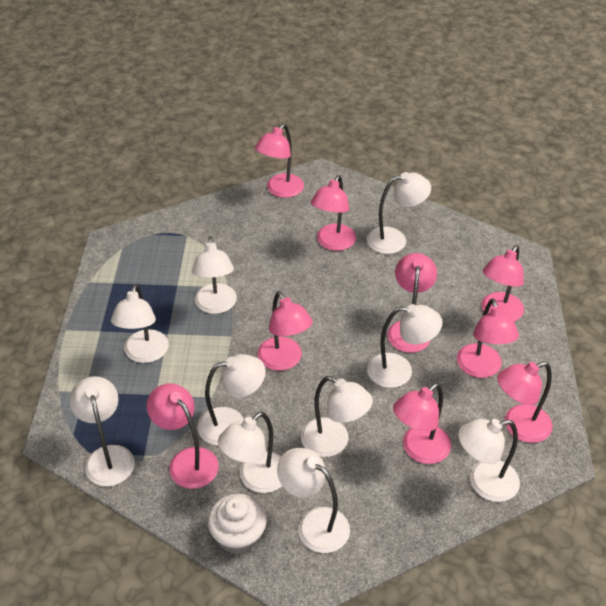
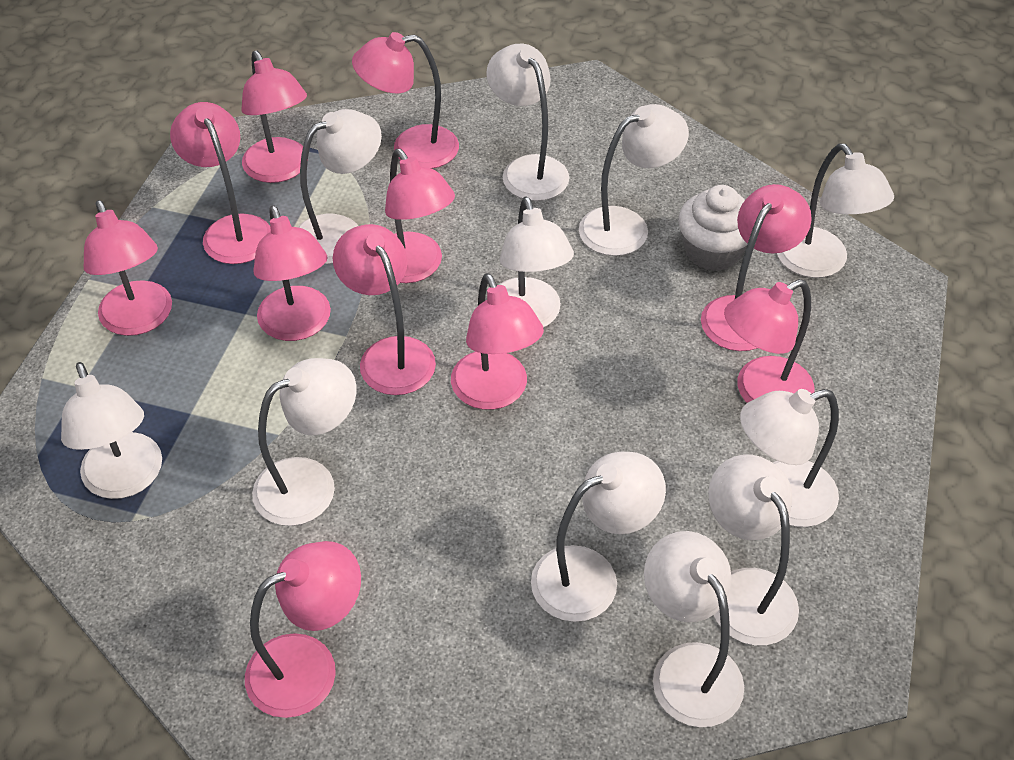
pink lamp: 9 -> 11
white lamp: 10 -> 11

